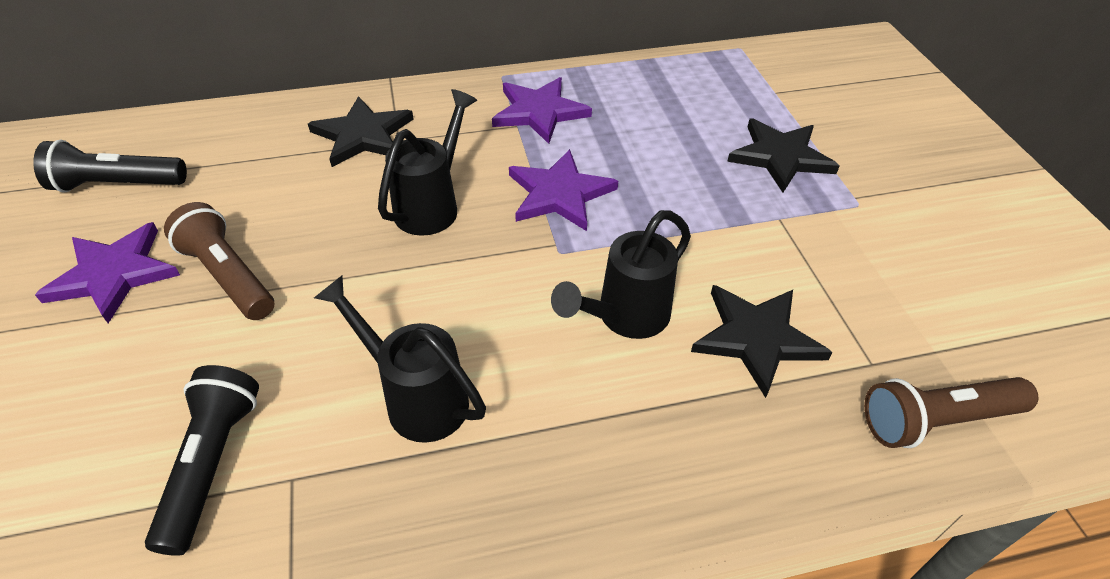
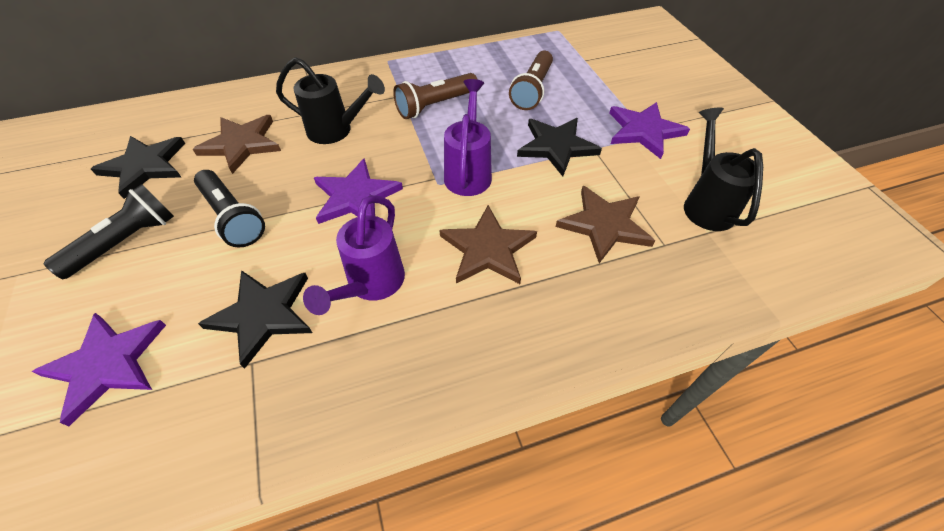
black watering can: 3 -> 2
brown star: 0 -> 3
purple watering can: 0 -> 2

